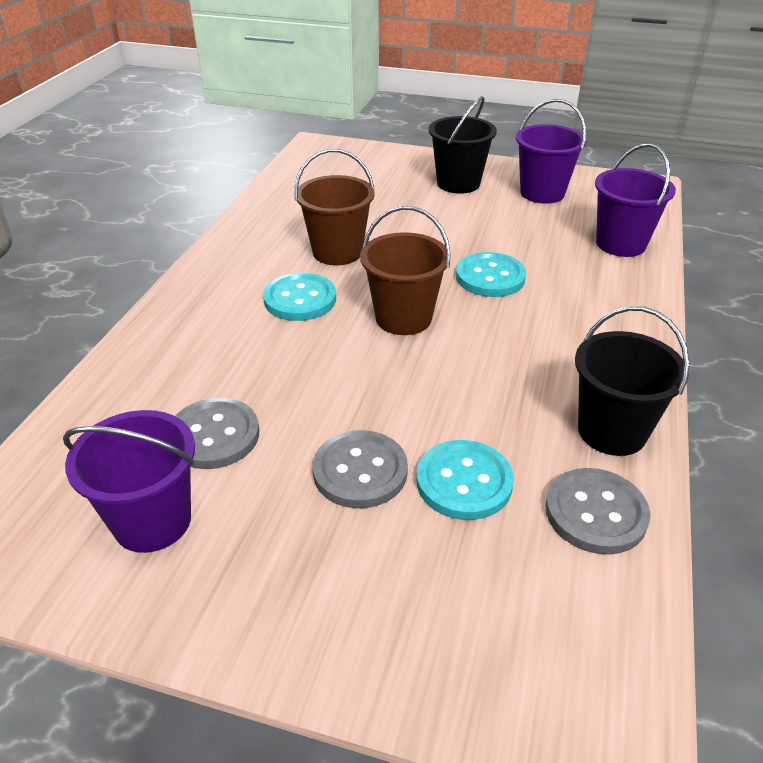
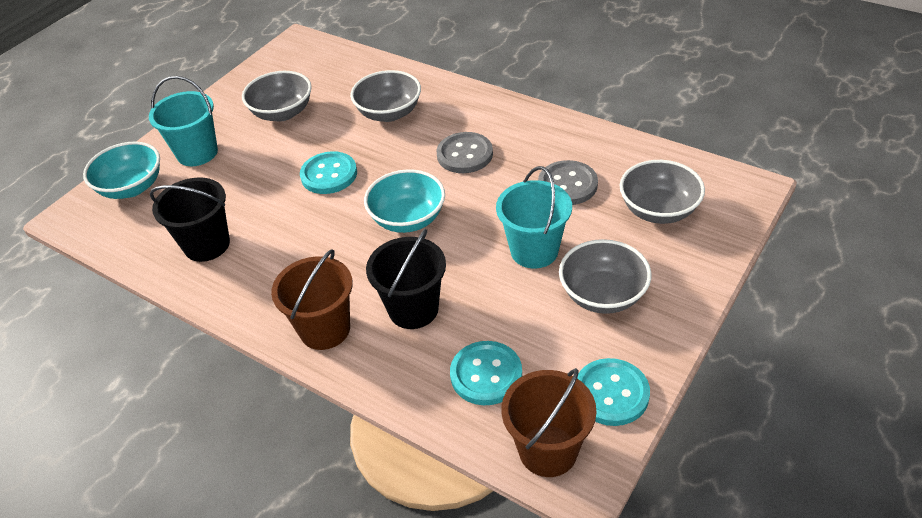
grey bowl: 0 -> 4
grey button: 3 -> 2
purple bucket: 3 -> 0
turquoise bowl: 0 -> 2
turquoise bucket: 0 -> 2

